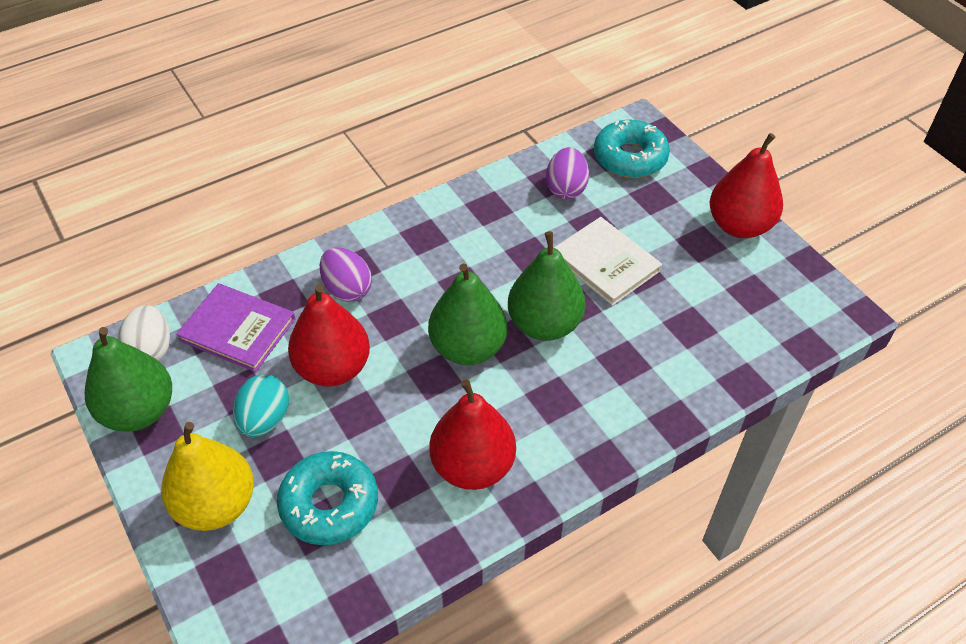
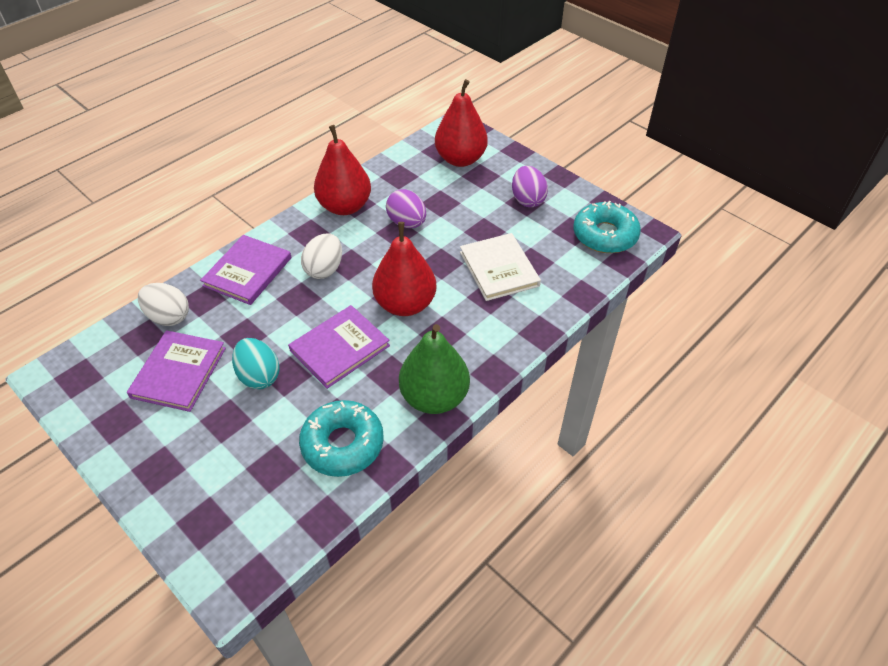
green pear: 3 -> 1
purple book: 1 -> 3
white egg: 1 -> 2
yellow pear: 1 -> 0

